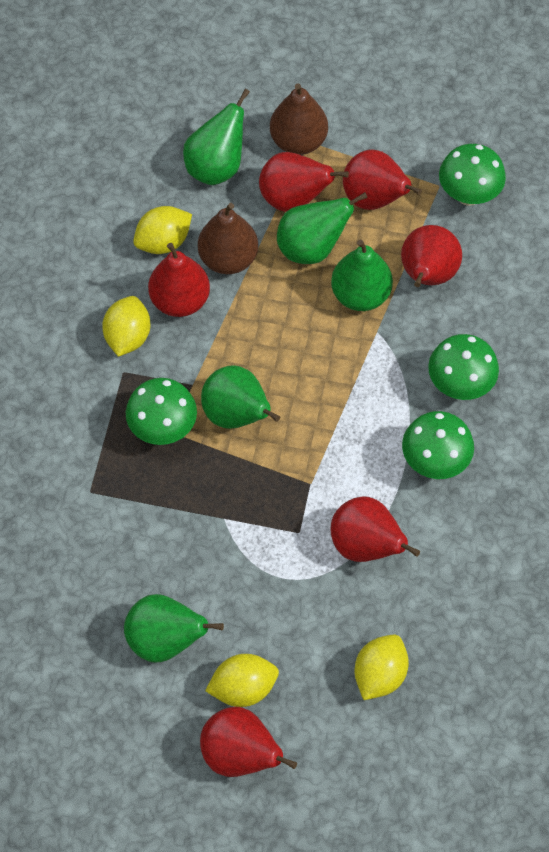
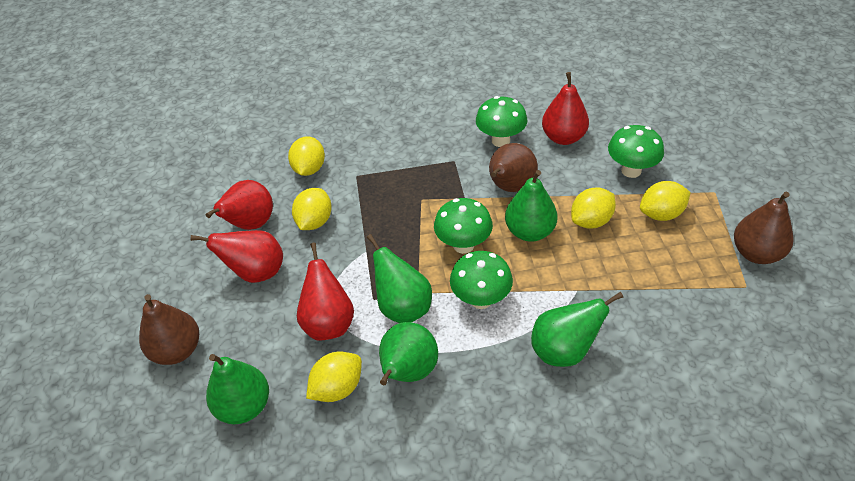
brown pear: 2 -> 3
red pear: 6 -> 4
yellow lemon: 4 -> 5

